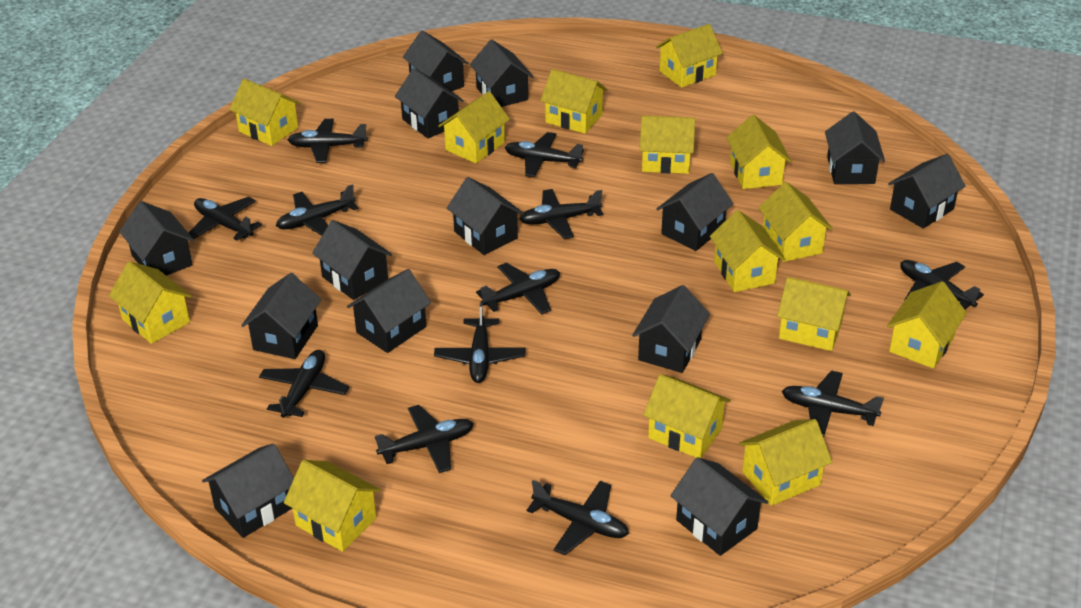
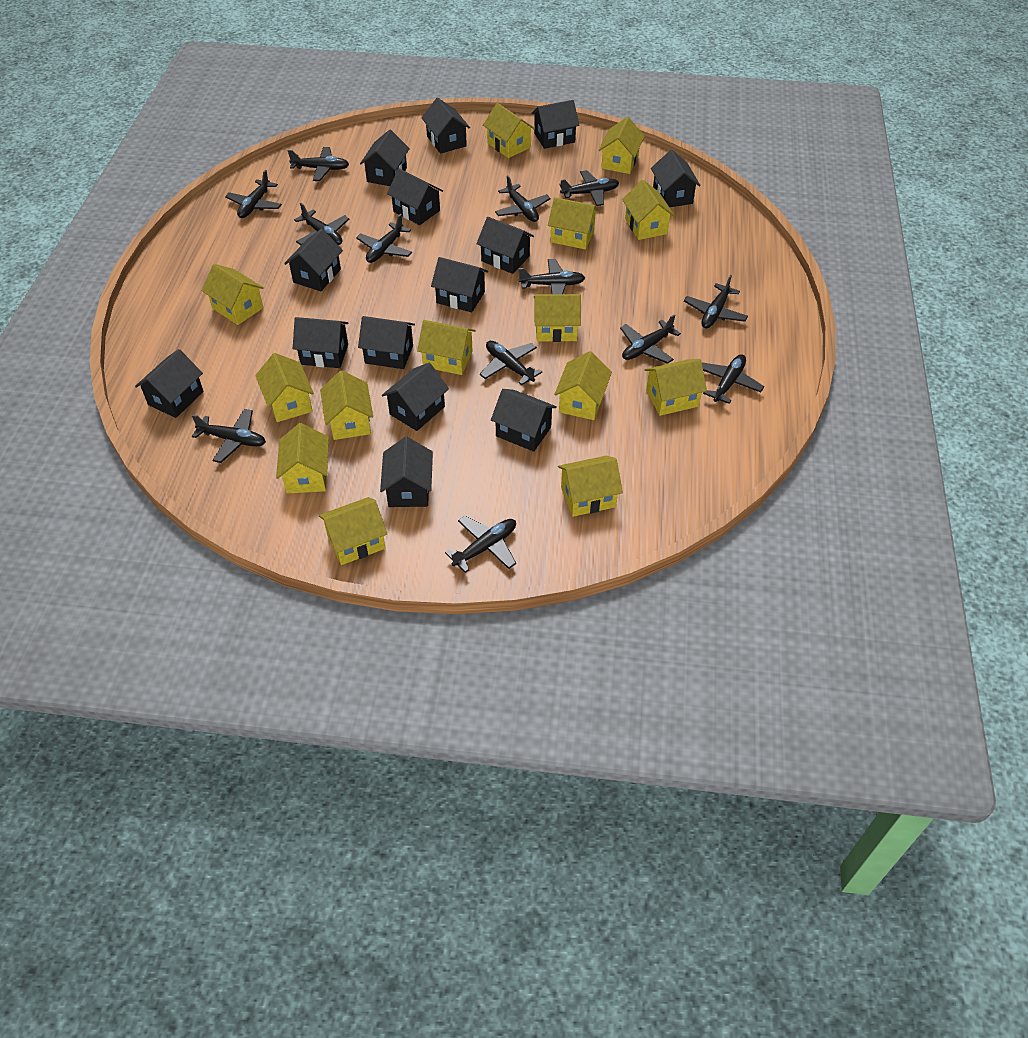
black plane: 12 -> 13

